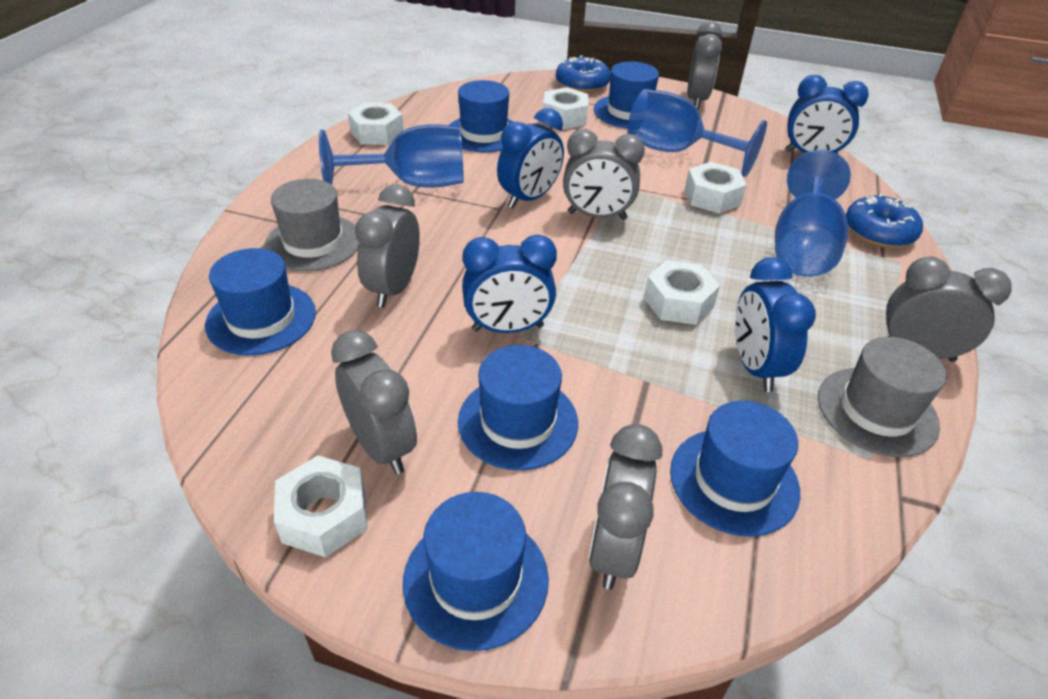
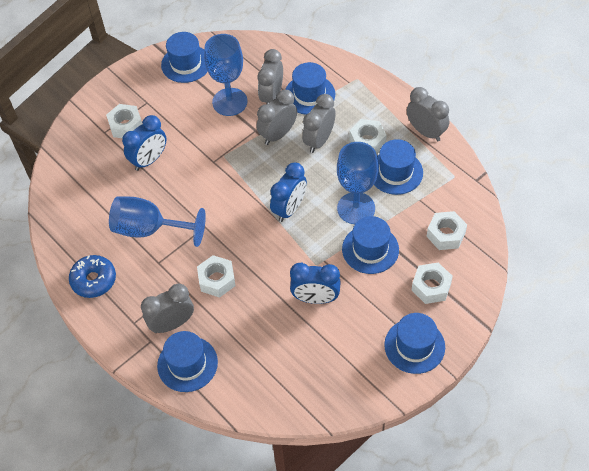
blue clock: 4 -> 3
blue donut: 2 -> 1
grey clock: 6 -> 5
grey hat: 2 -> 0

